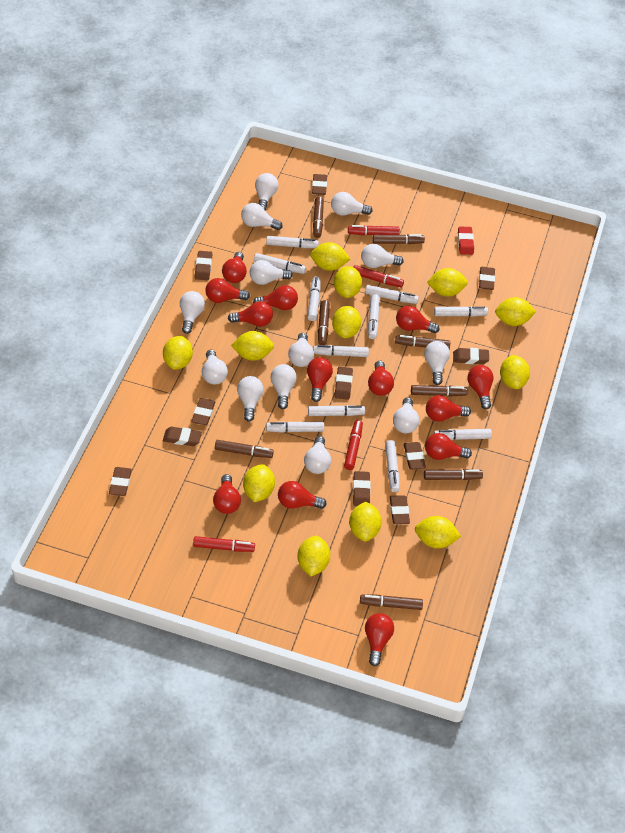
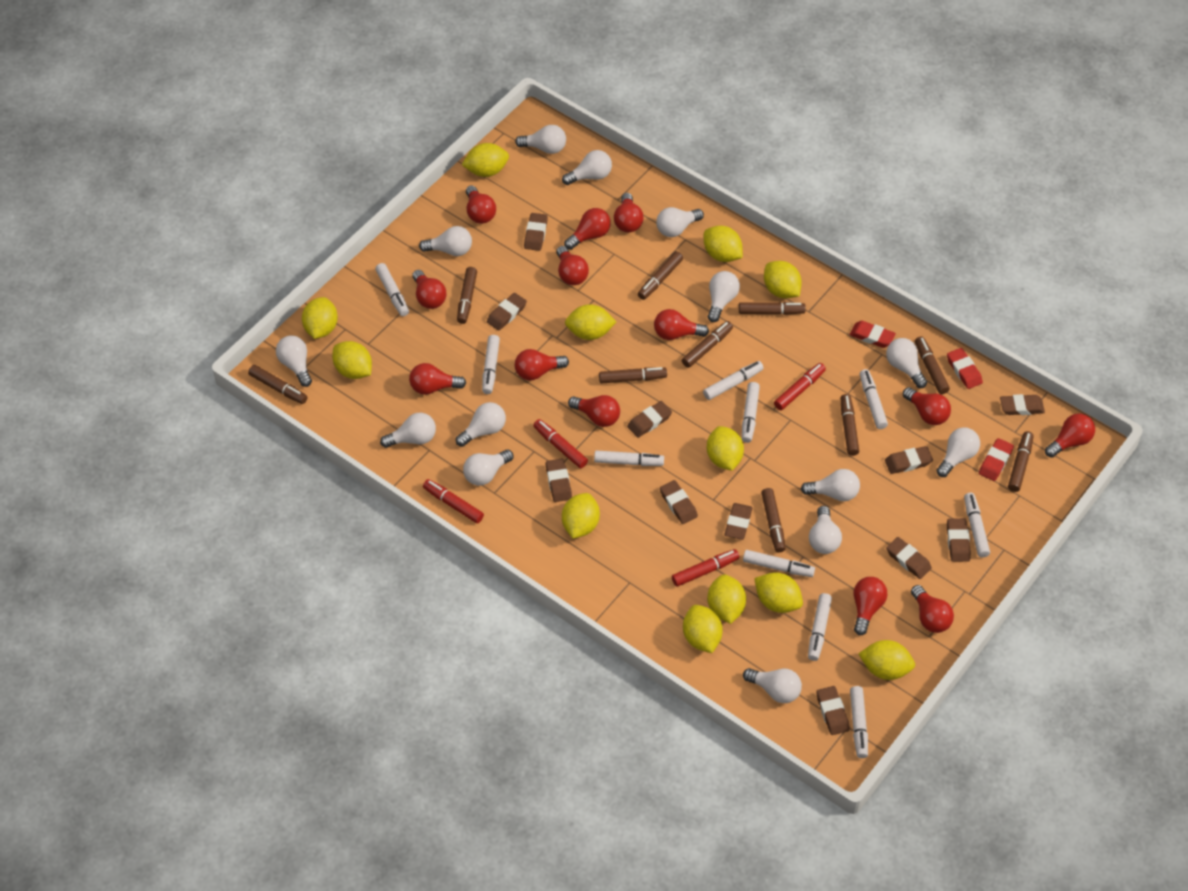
brown marker: 8 -> 10
red eraser: 1 -> 3
white light bulb: 13 -> 14
white marker: 11 -> 10

